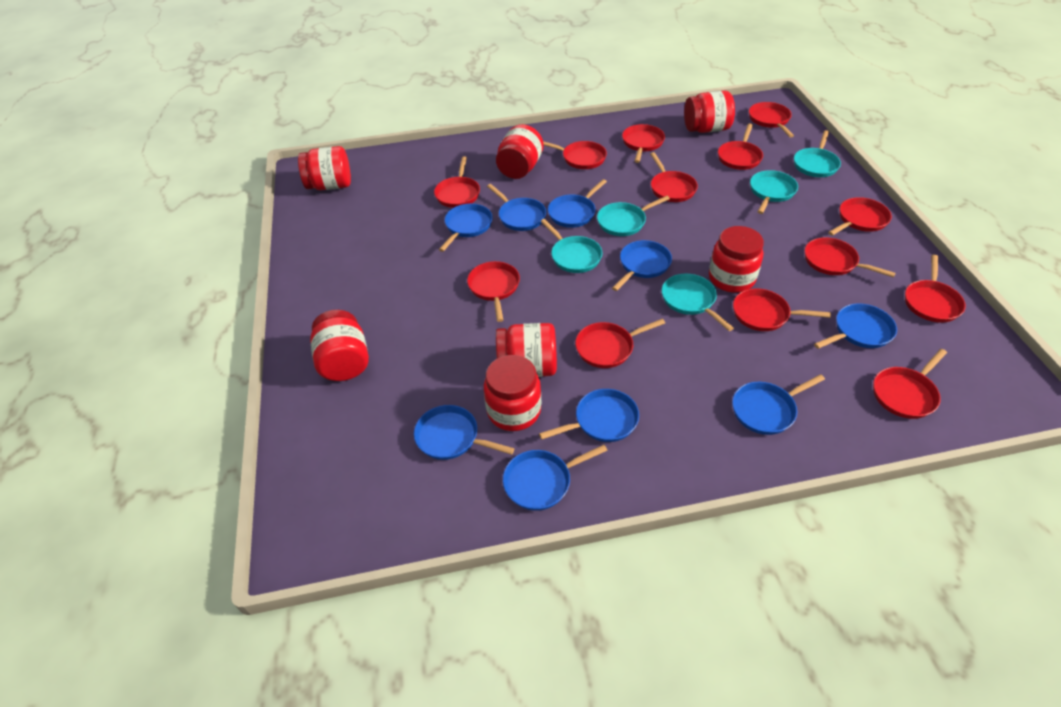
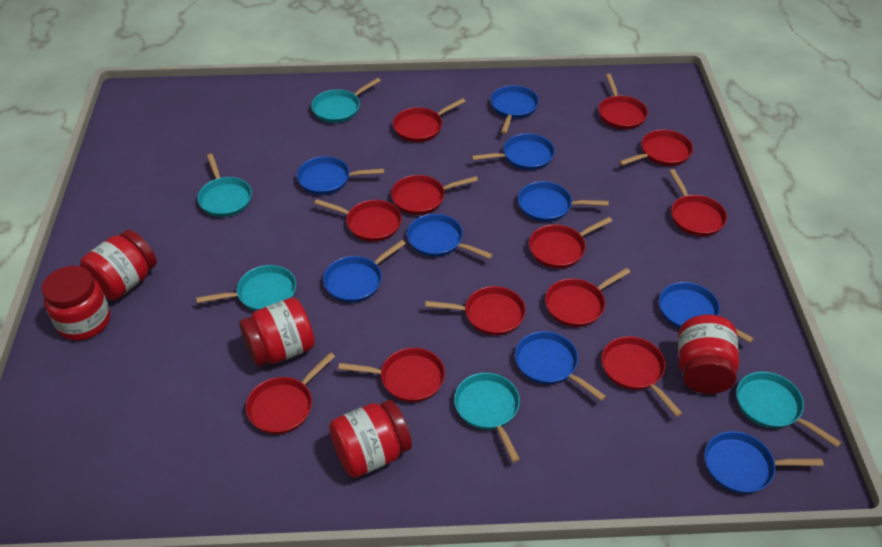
red jar: 7 -> 5
red pan: 13 -> 12

